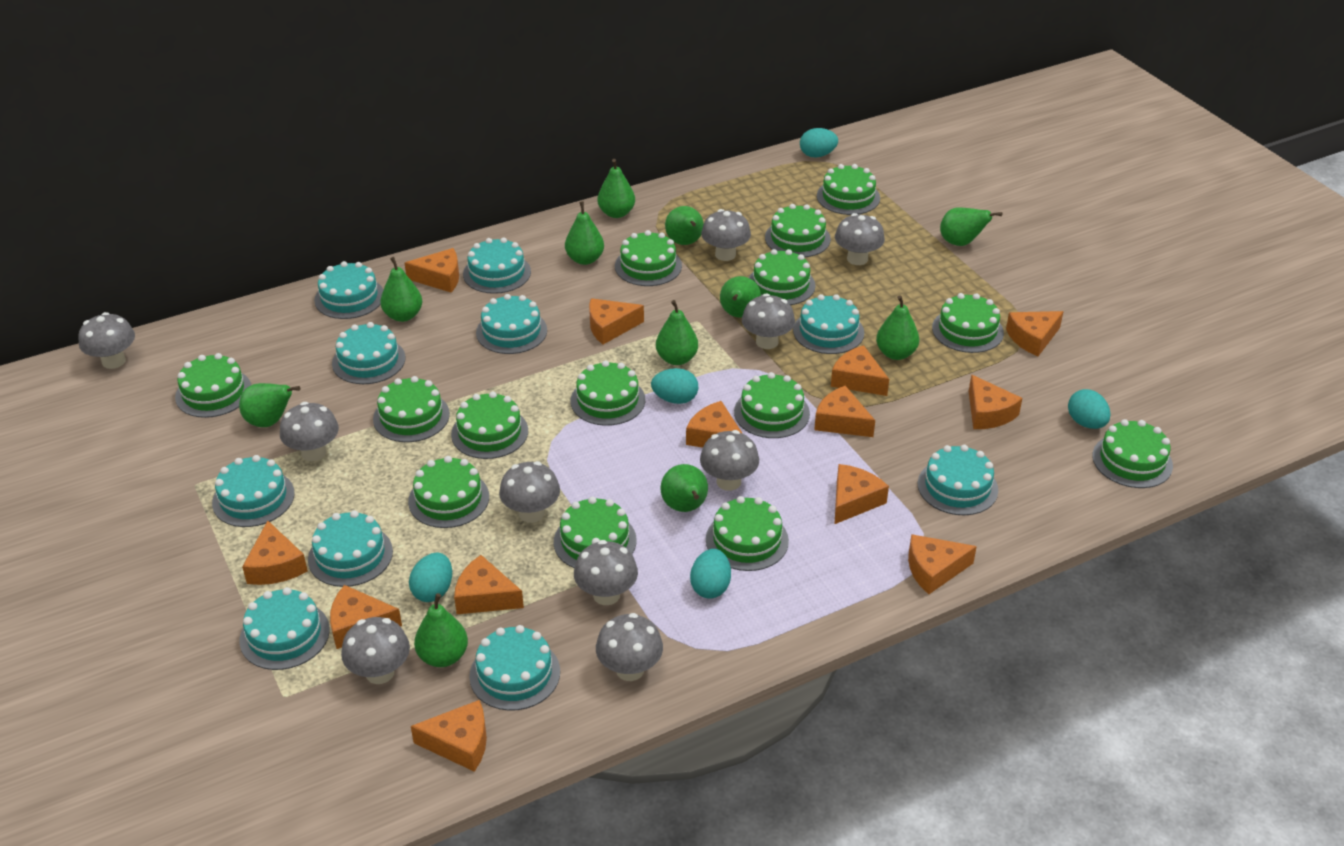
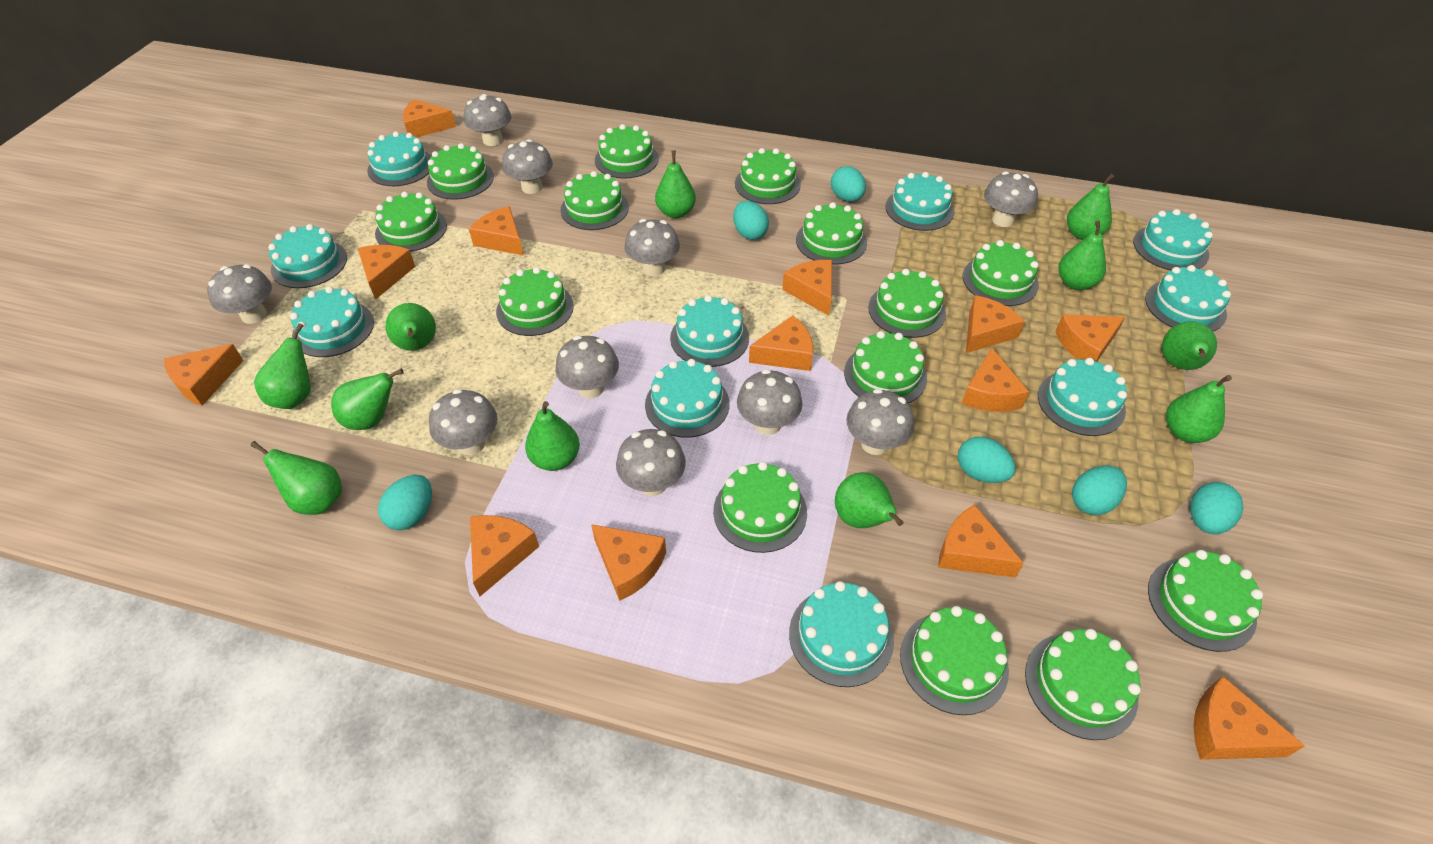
turquoise egg: 5 -> 6

